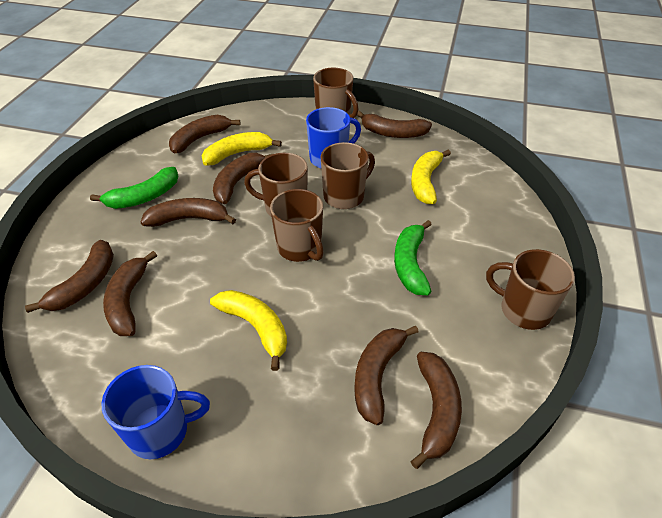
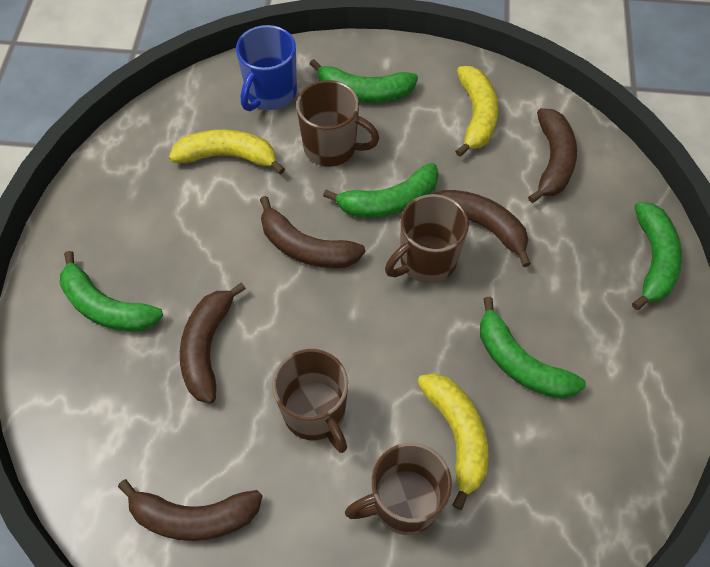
blue mug: 2 -> 1
brown banana: 8 -> 5
brown mug: 5 -> 4
green banana: 2 -> 5

